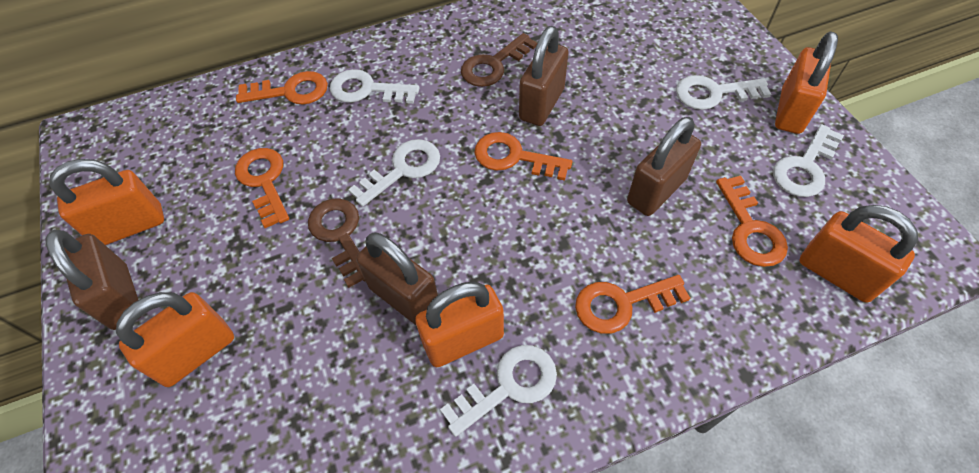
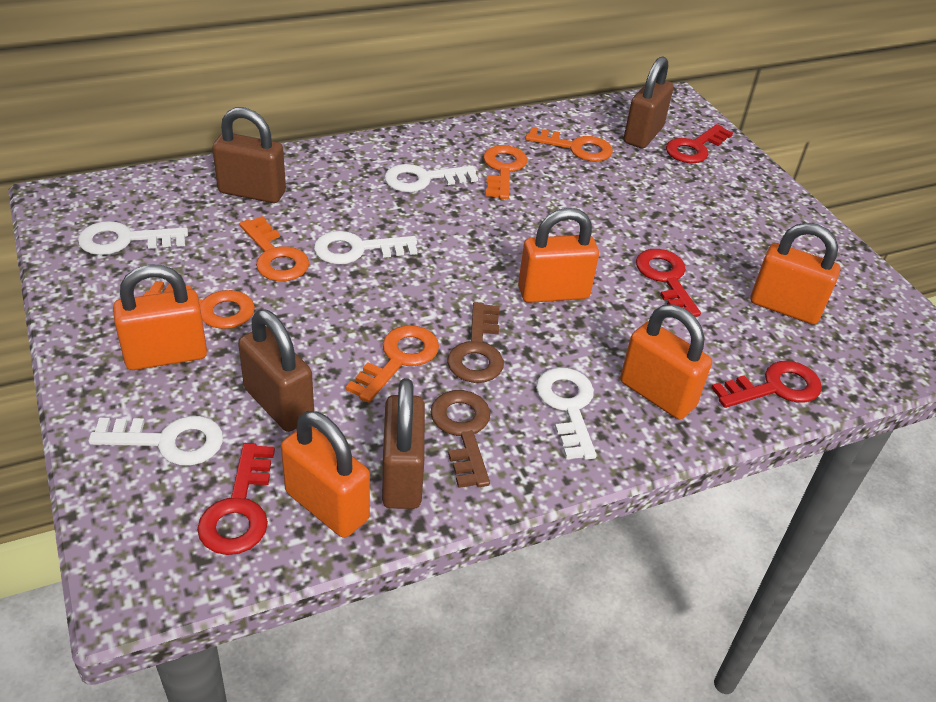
red key: 0 -> 4

